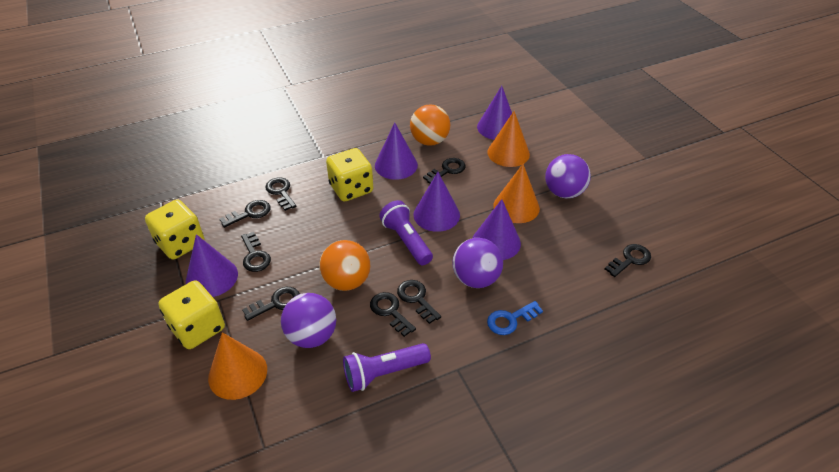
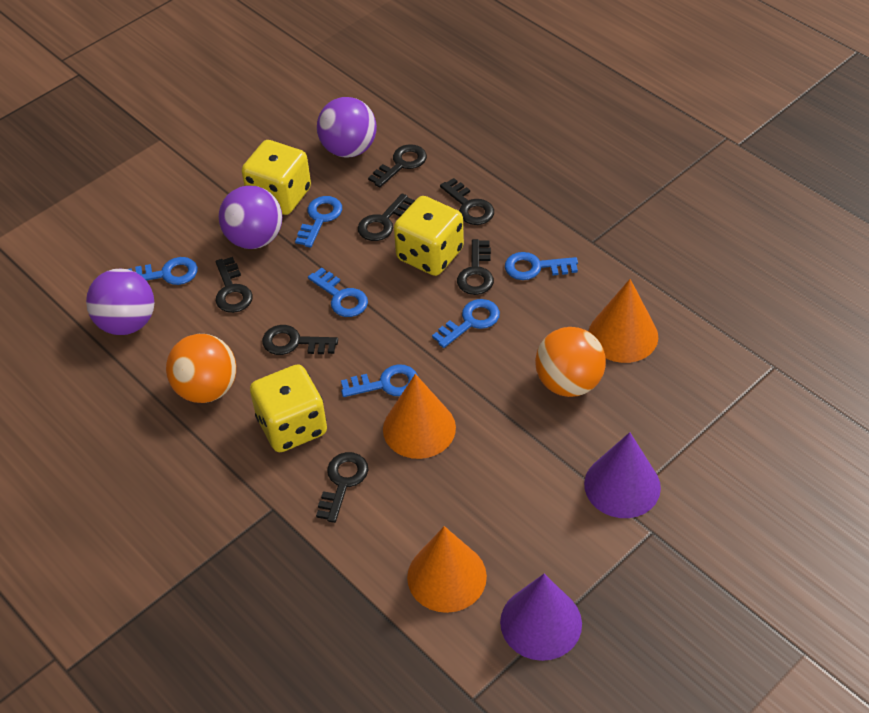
black key: 8 -> 7
blue key: 1 -> 6
purple cone: 5 -> 2
purple flashlight: 2 -> 0

